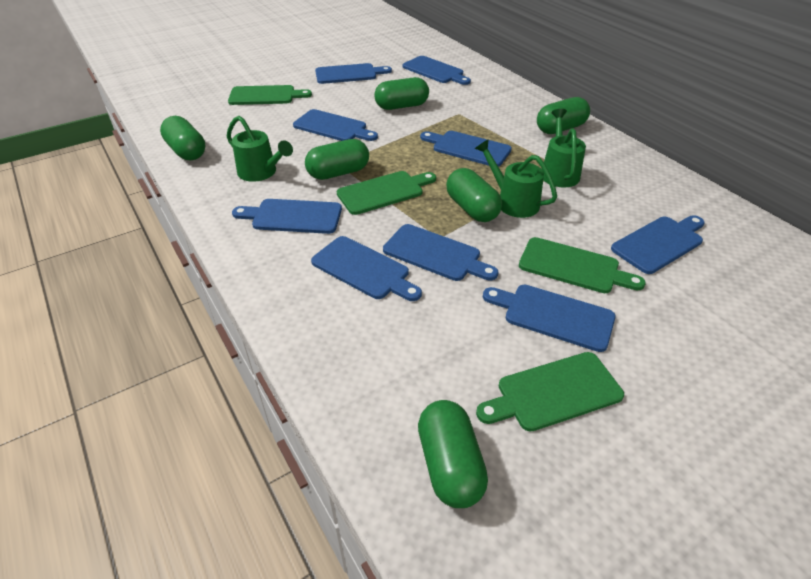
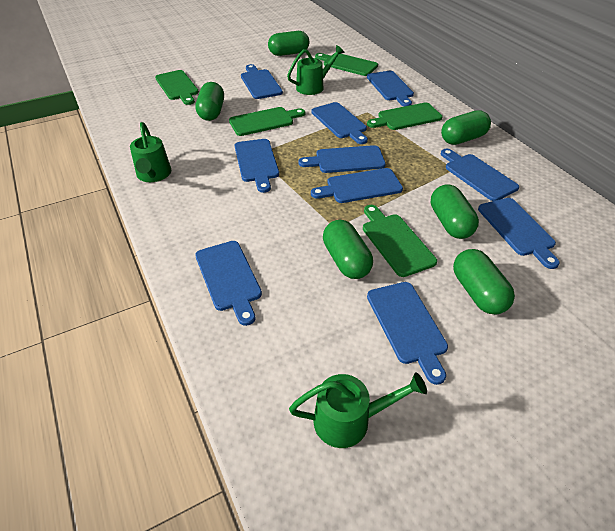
blue cutting board: 9 -> 10
green cutting board: 4 -> 5

